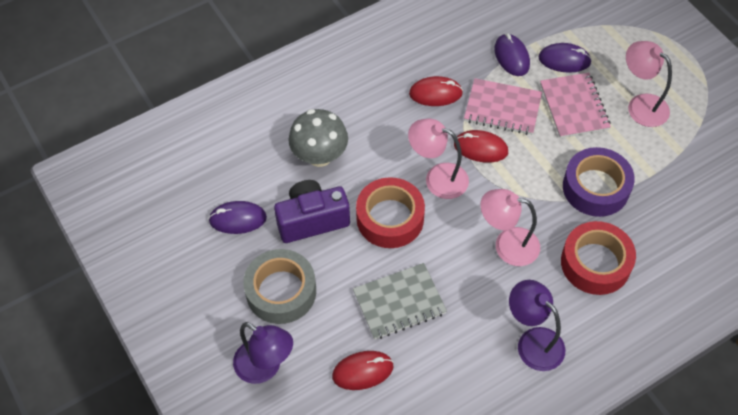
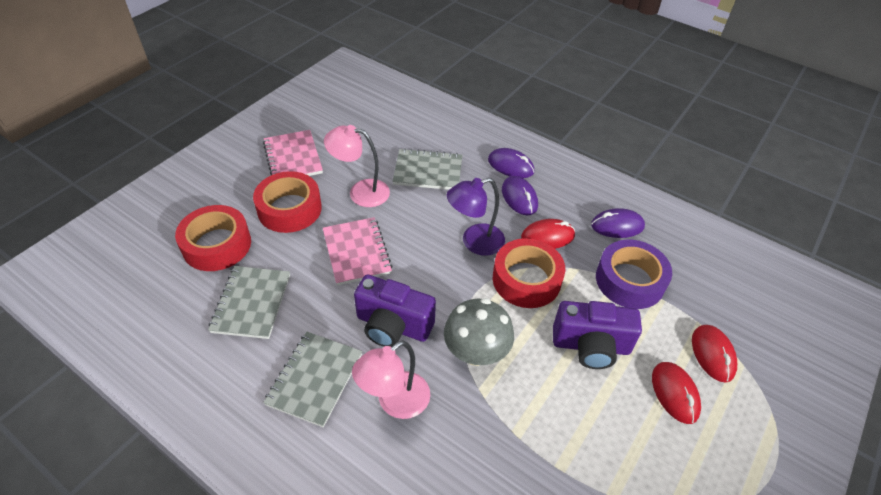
grey notebook: 1 -> 3
grey tape: 1 -> 0
pink lamp: 3 -> 2
purple camera: 1 -> 2
purple lamp: 2 -> 1
red tape: 2 -> 3

